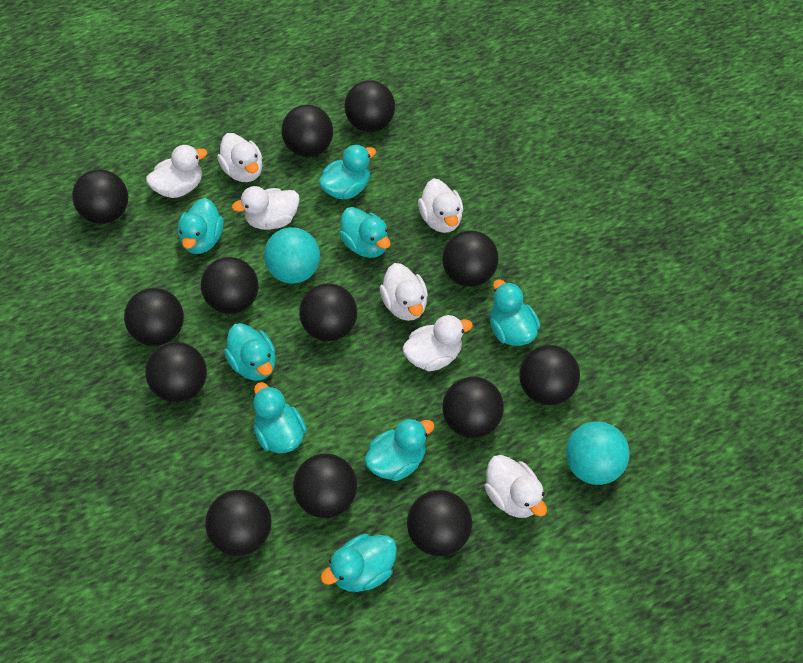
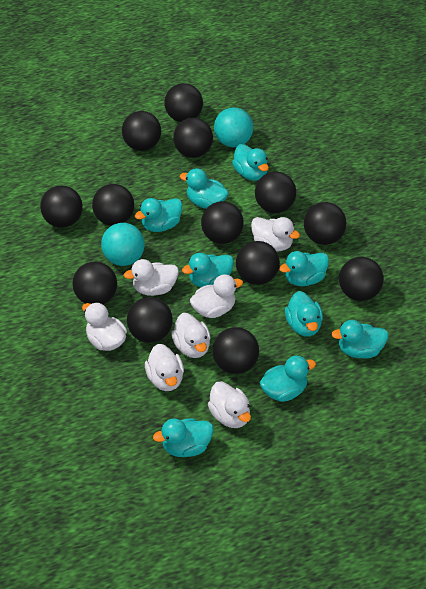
turquoise duck: 8 -> 9

